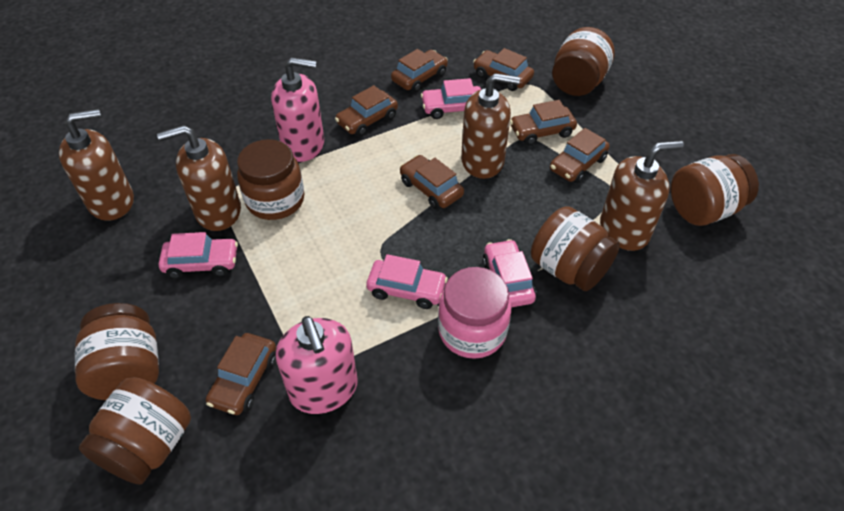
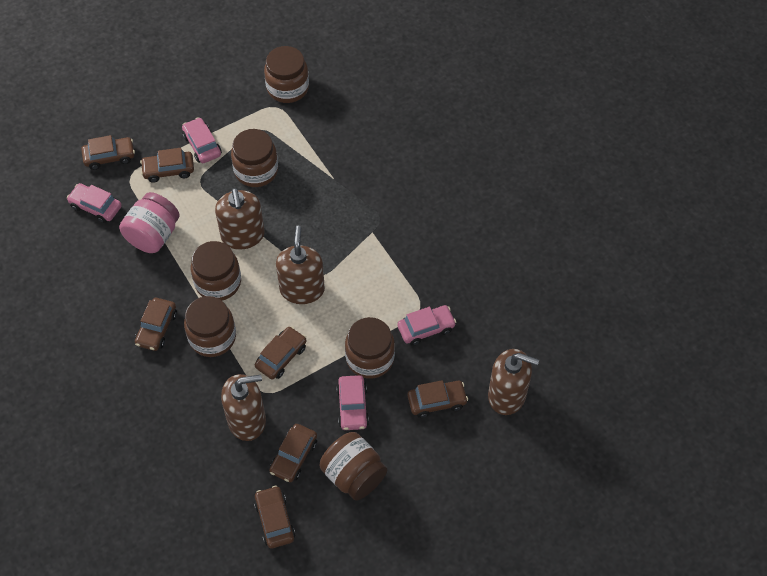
pink soap dispenser: 2 -> 0

